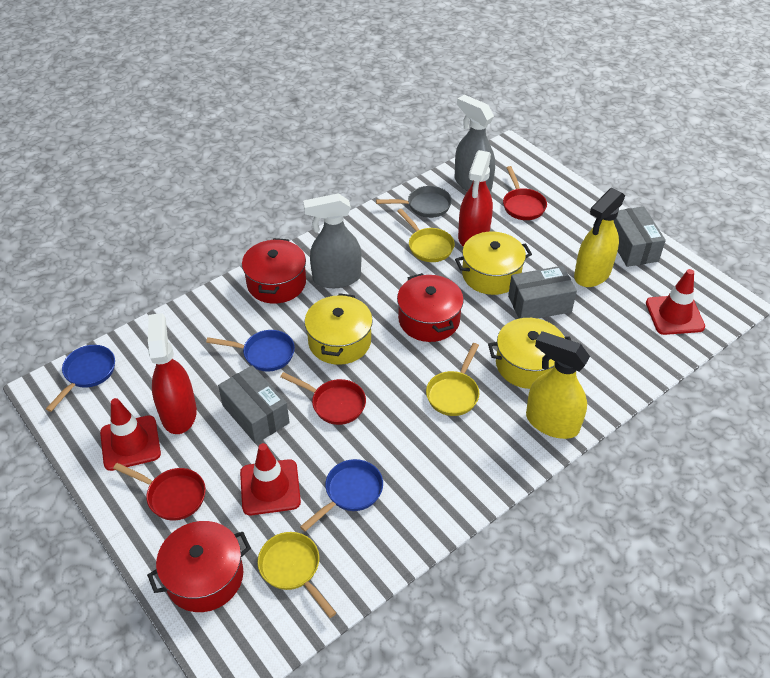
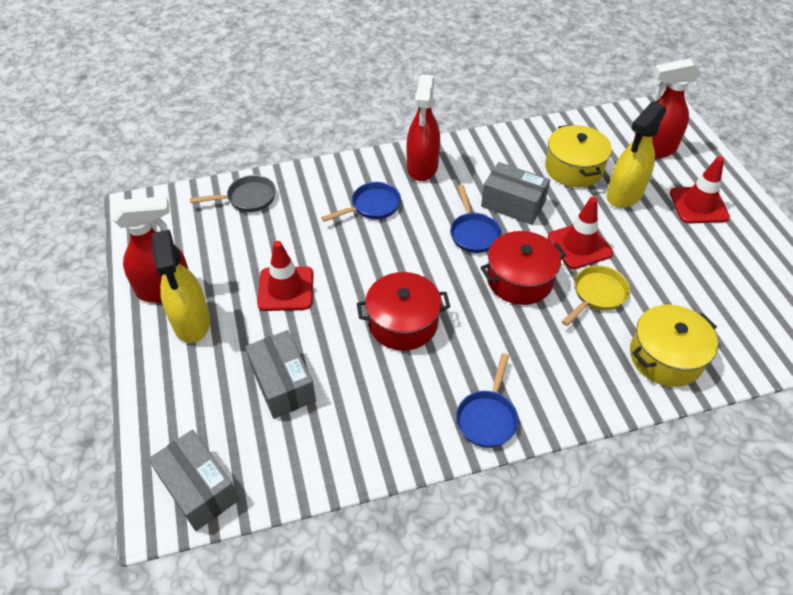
grey spray bottle: 2 -> 0
red pan: 3 -> 0
red pot: 3 -> 2
red spray bottle: 2 -> 3
yellow pan: 3 -> 1
yellow pot: 3 -> 2

